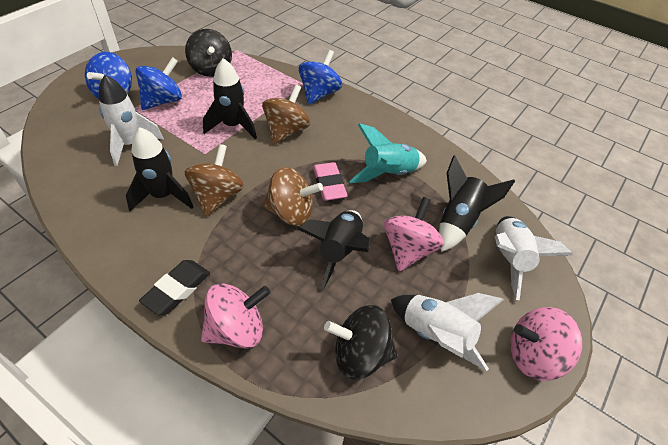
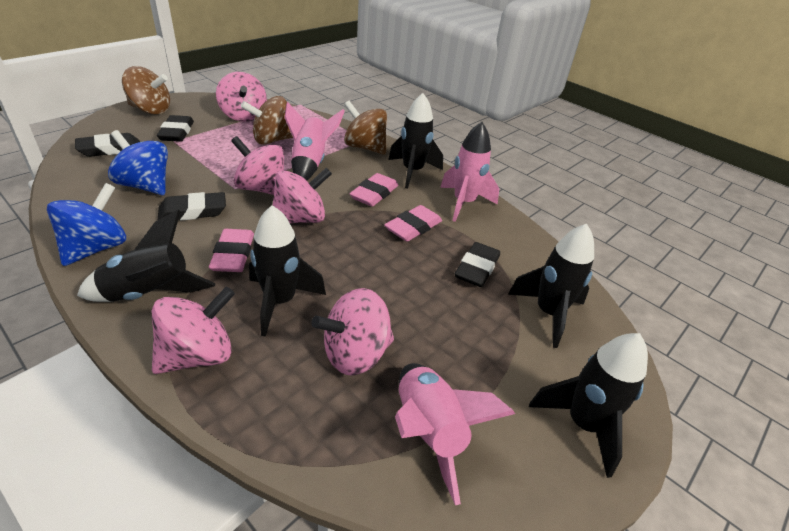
black eraser: 1 -> 4
black rocket: 4 -> 5
black spinning top: 2 -> 0
blue spinning top: 3 -> 2
pink eraser: 1 -> 3
pink rocket: 0 -> 3
pink spinning top: 3 -> 5
turquoise rocket: 1 -> 0
white rocket: 3 -> 0

